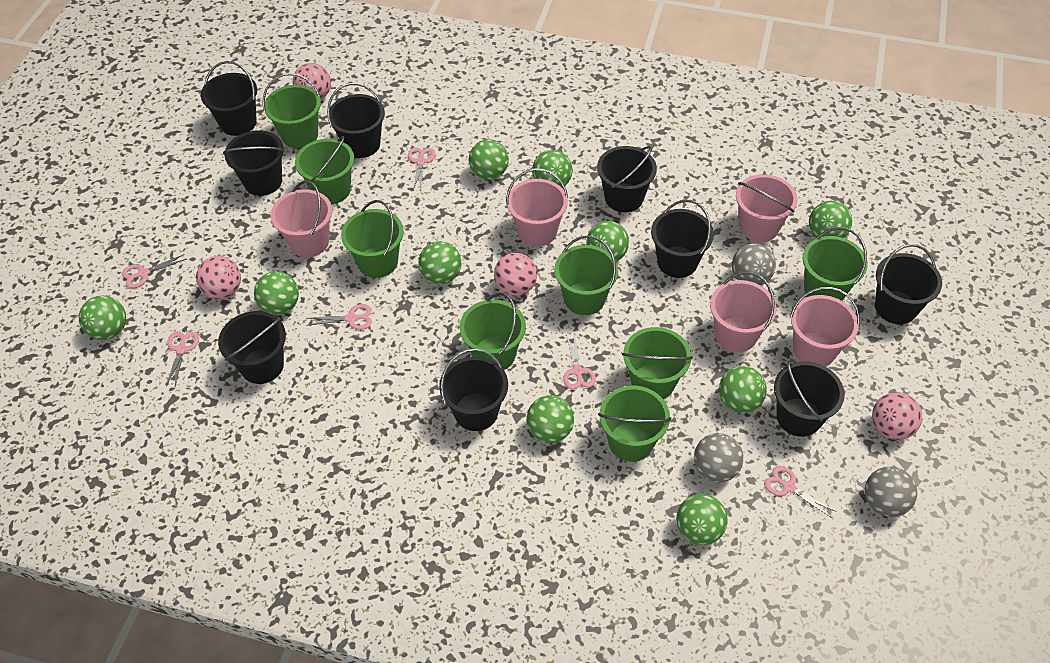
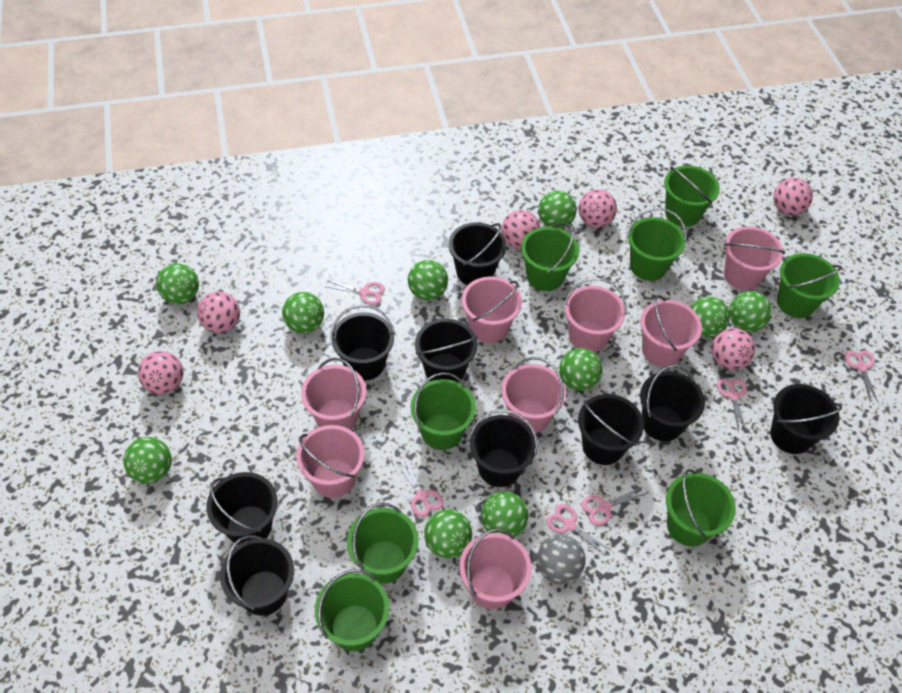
grey ball: 3 -> 1
pink ball: 4 -> 6
pink bucket: 5 -> 8

